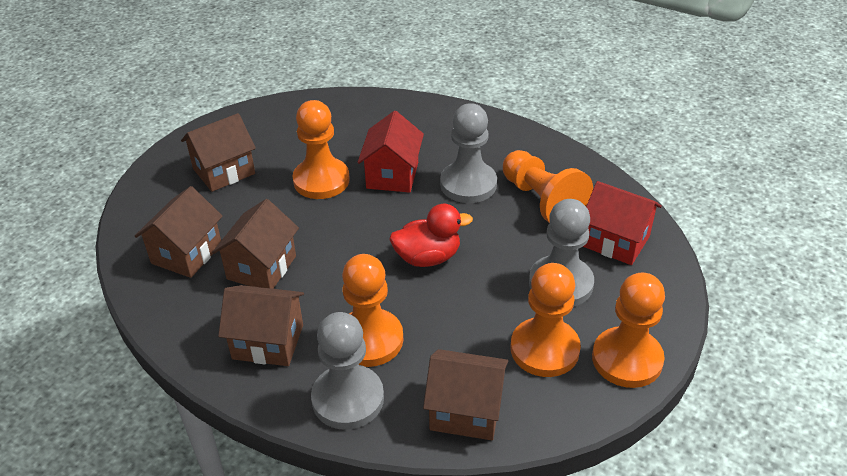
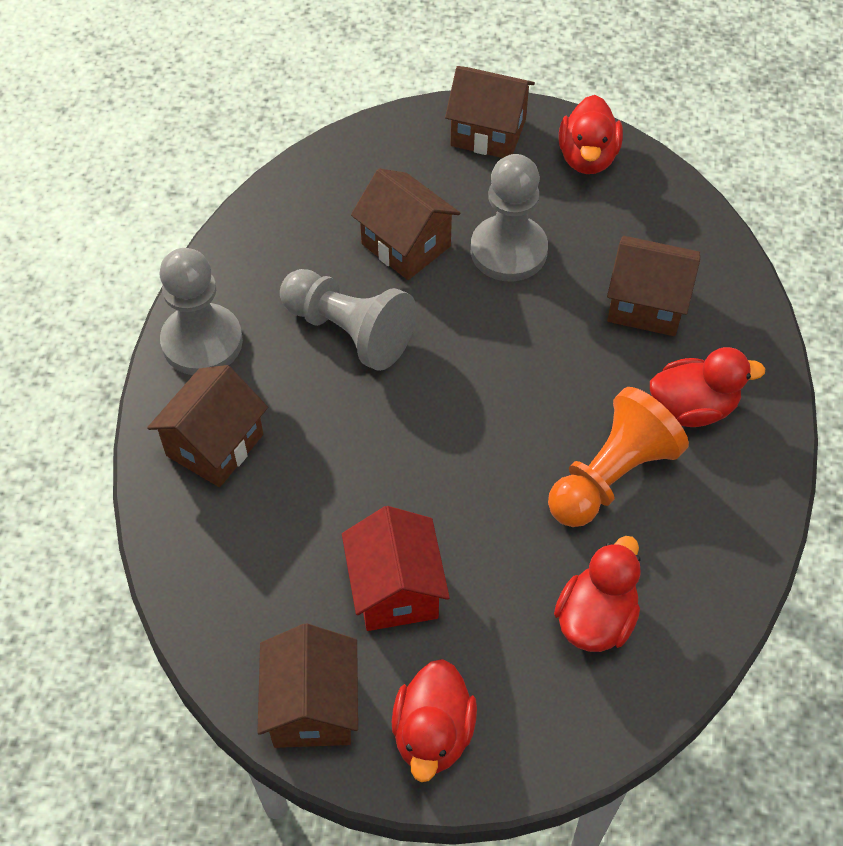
orange pawn: 5 -> 1
red duck: 1 -> 4
red house: 2 -> 1

